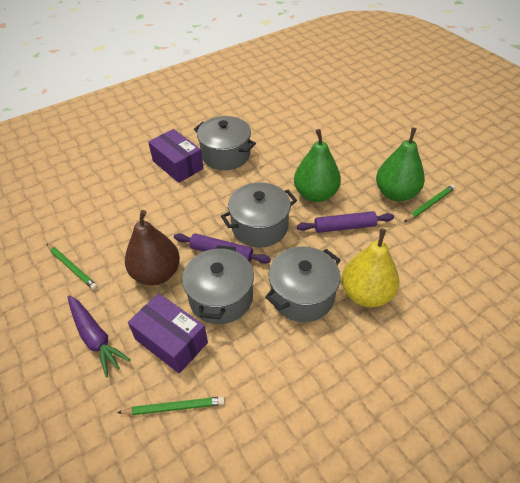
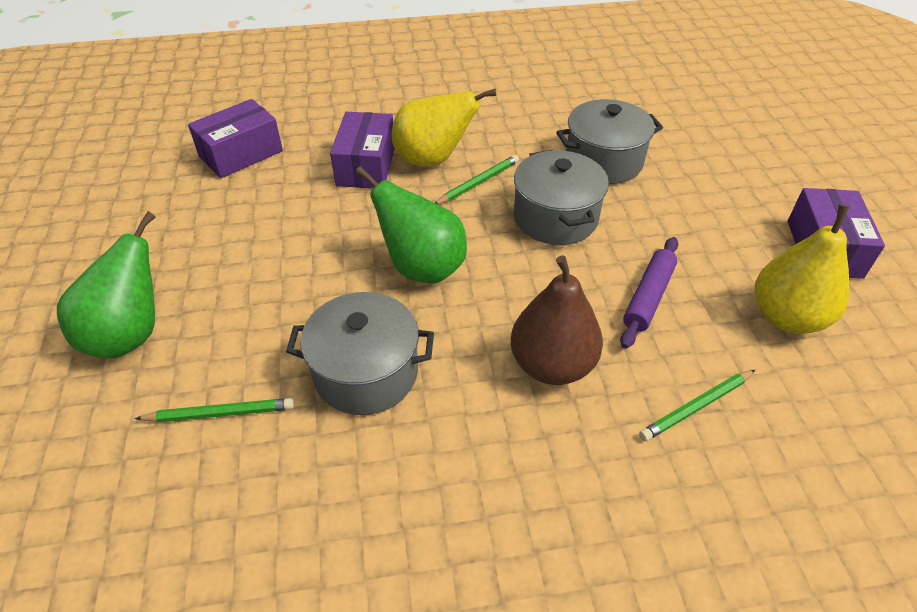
grey pot: 4 -> 3
purple box: 2 -> 3
purple carrot: 1 -> 0
purple rolling pin: 2 -> 1
yellow pear: 1 -> 2

